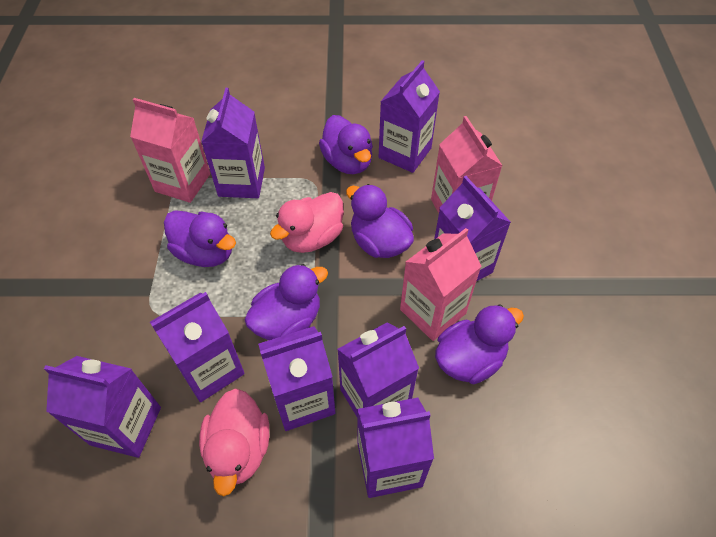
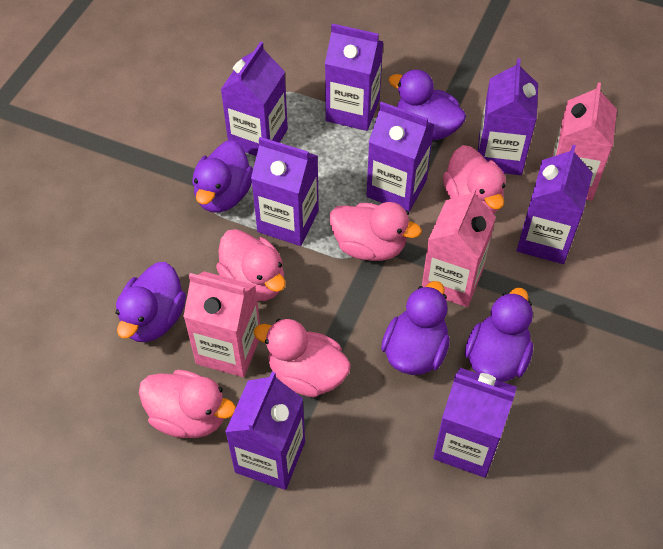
pink duck: 2 -> 5

